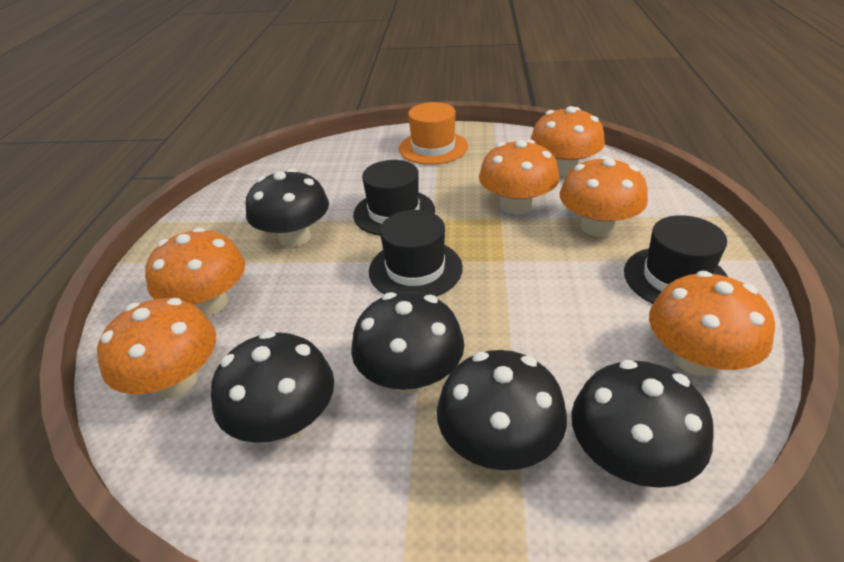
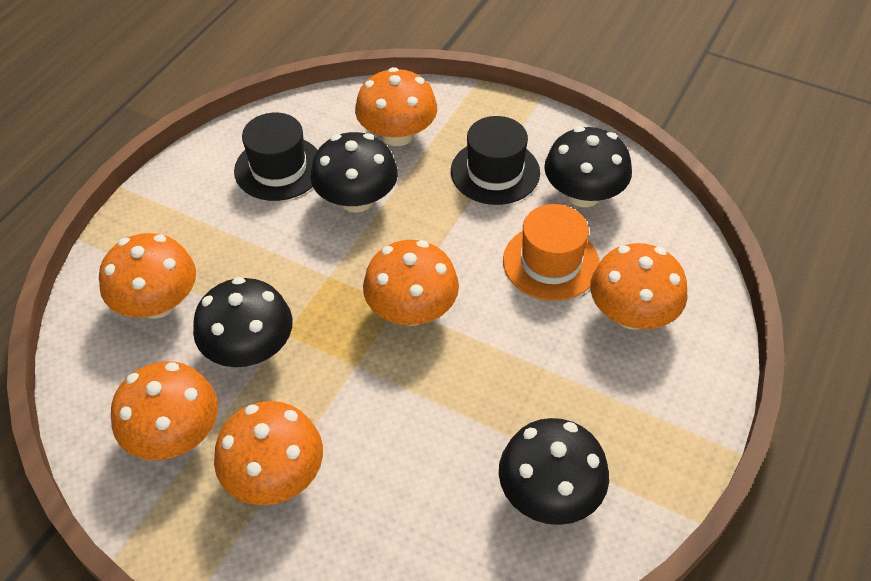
black hat: 3 -> 2
black mushroom: 5 -> 4

